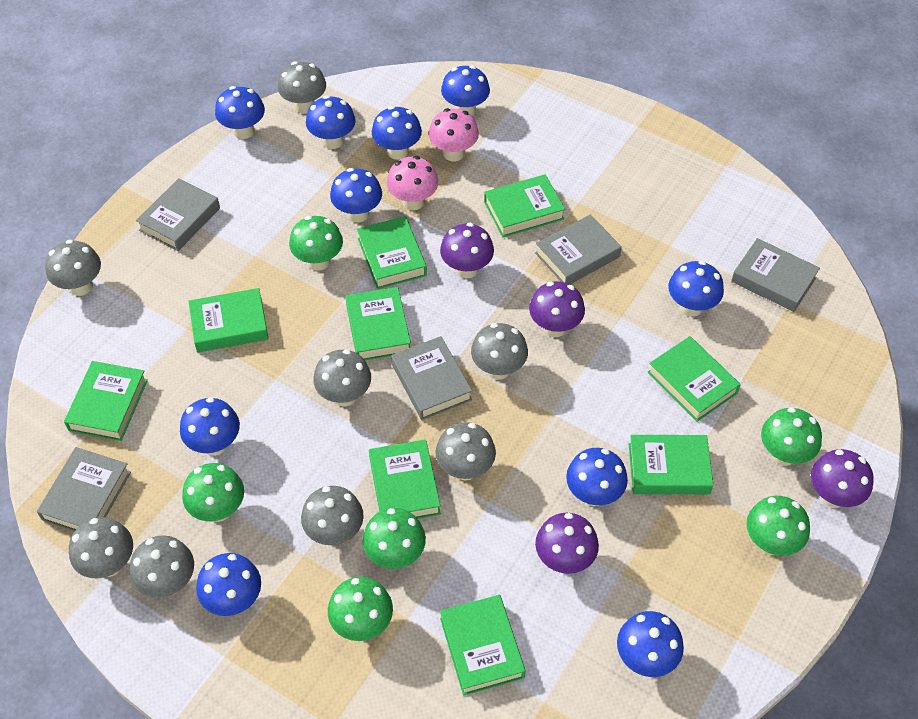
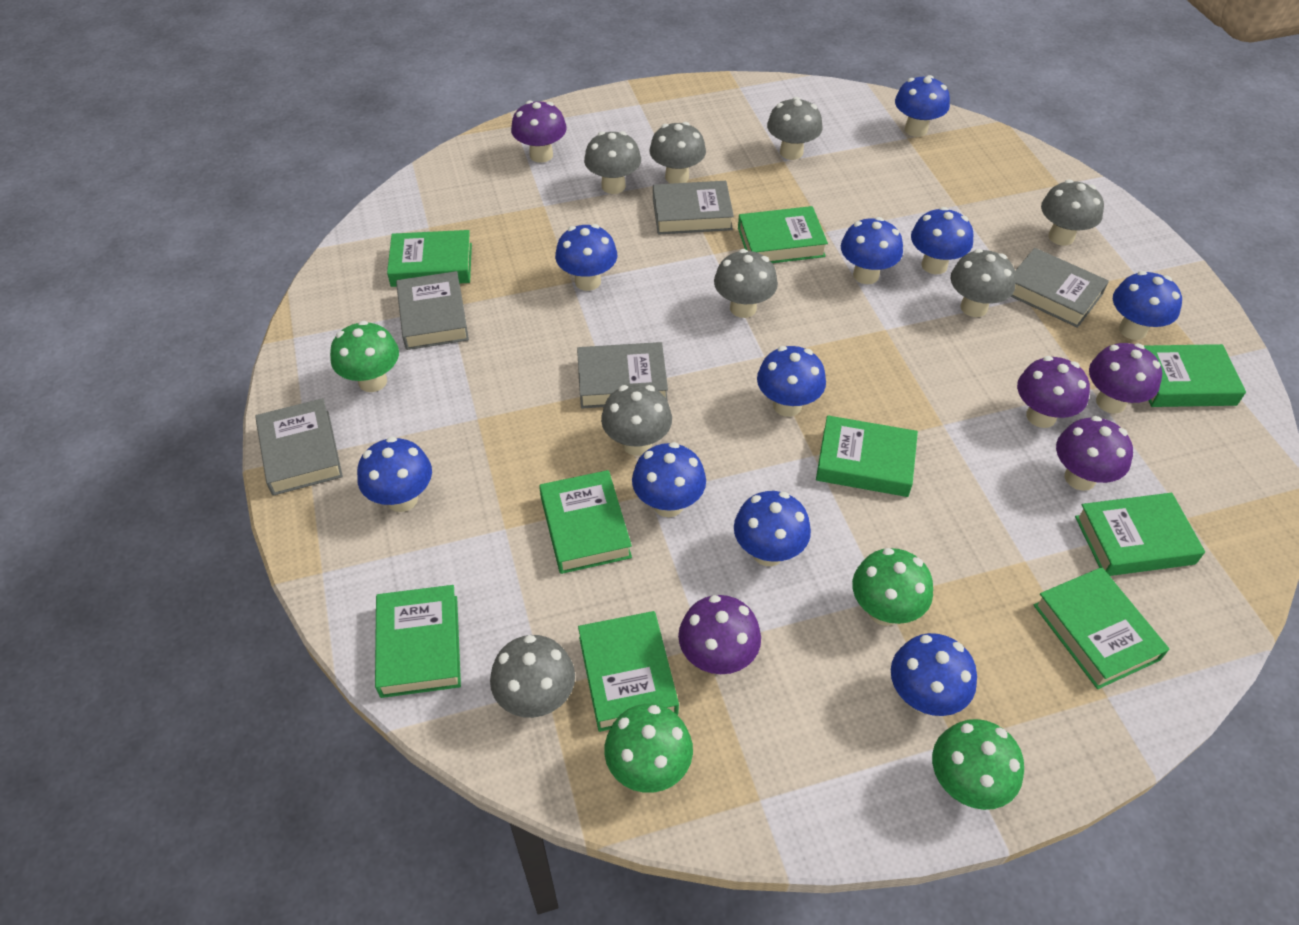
green mushroom: 6 -> 4
pink mushroom: 2 -> 0
purple mushroom: 4 -> 5

